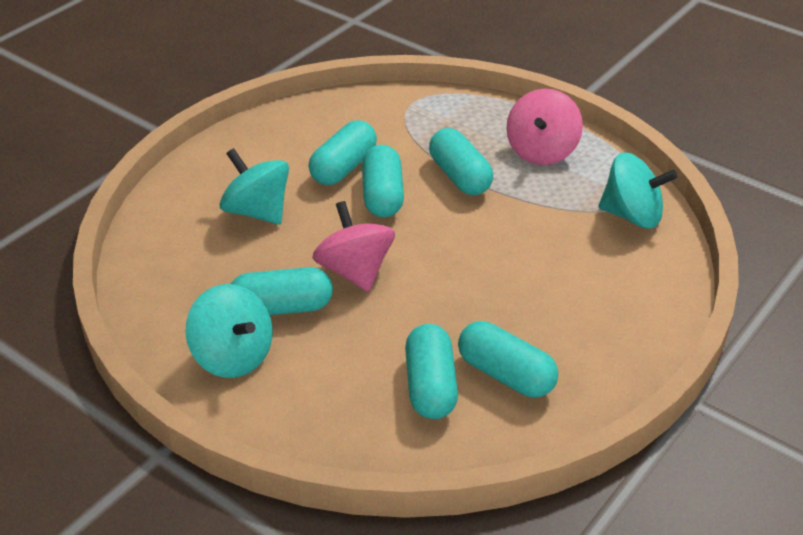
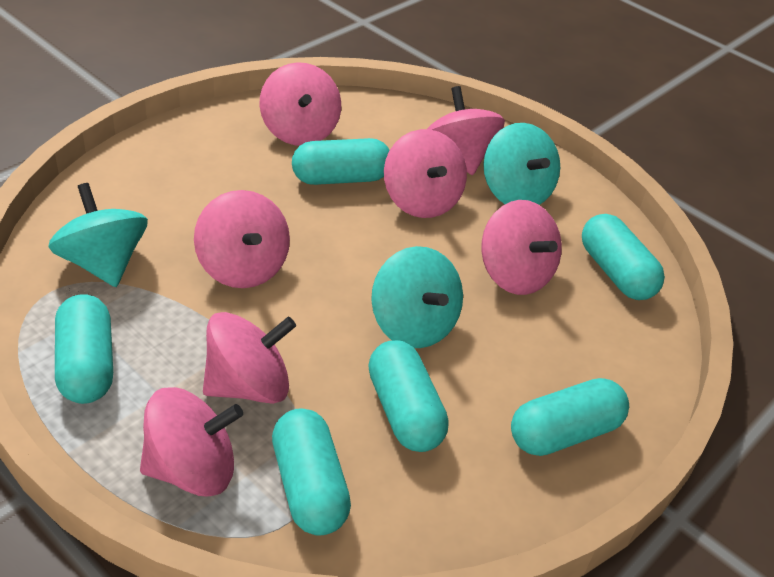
pink spinning top: 2 -> 7

